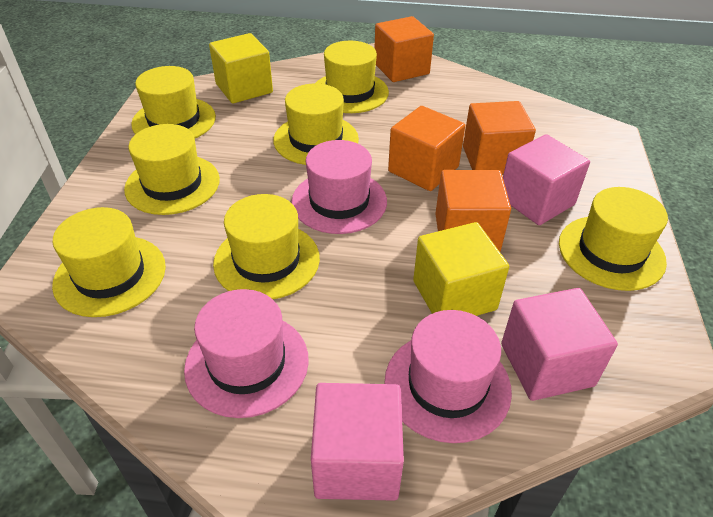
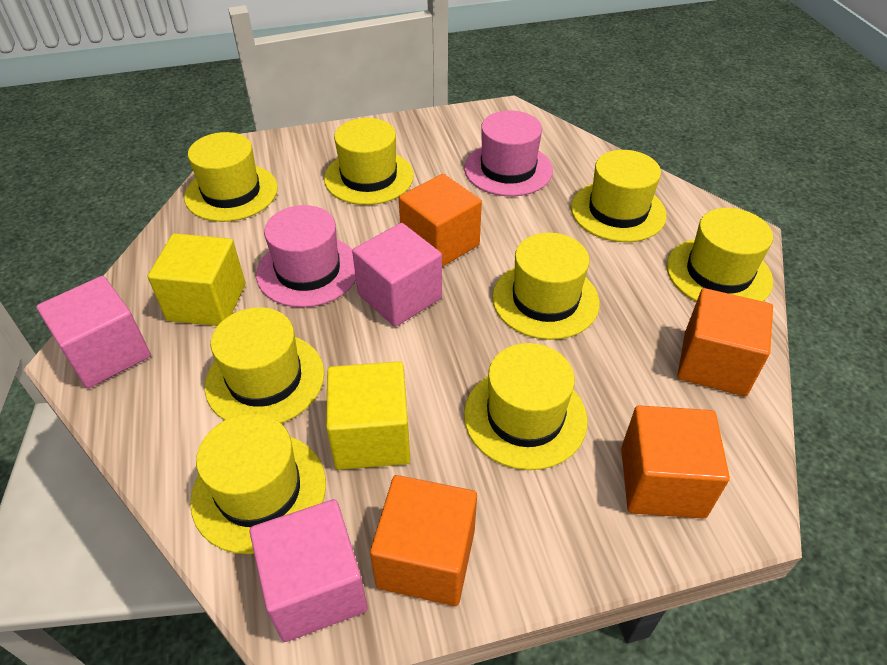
pink hat: 3 -> 2
yellow hat: 7 -> 8

